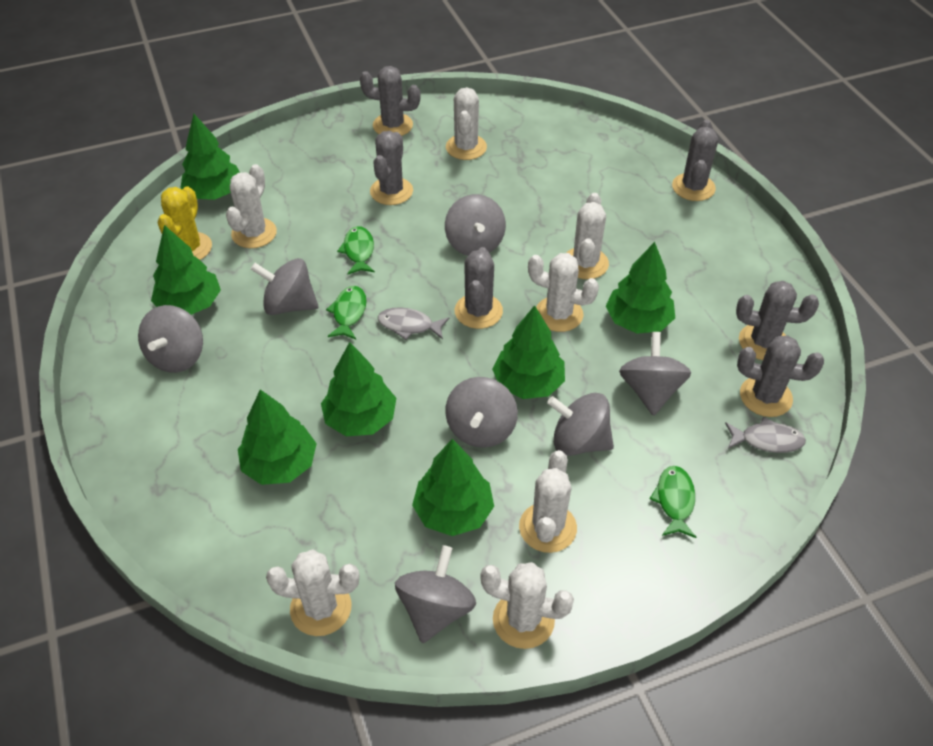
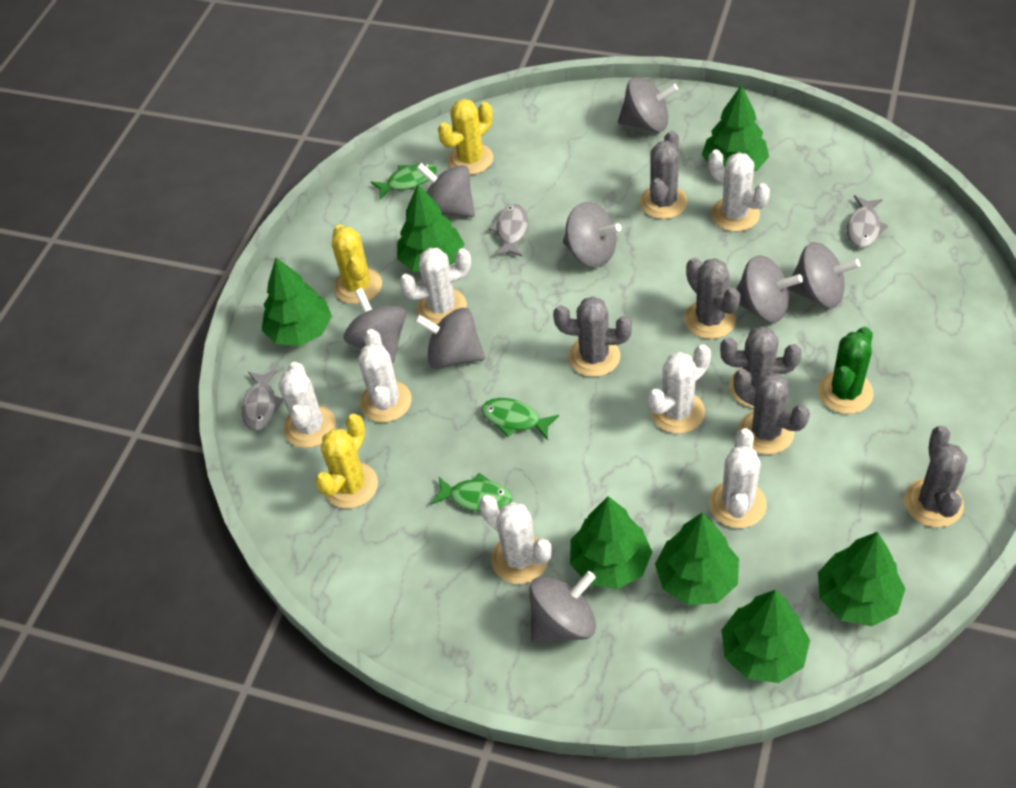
green cactus: 0 -> 1
grey fish: 2 -> 3
grey spinning top: 7 -> 8
yellow cactus: 1 -> 3

